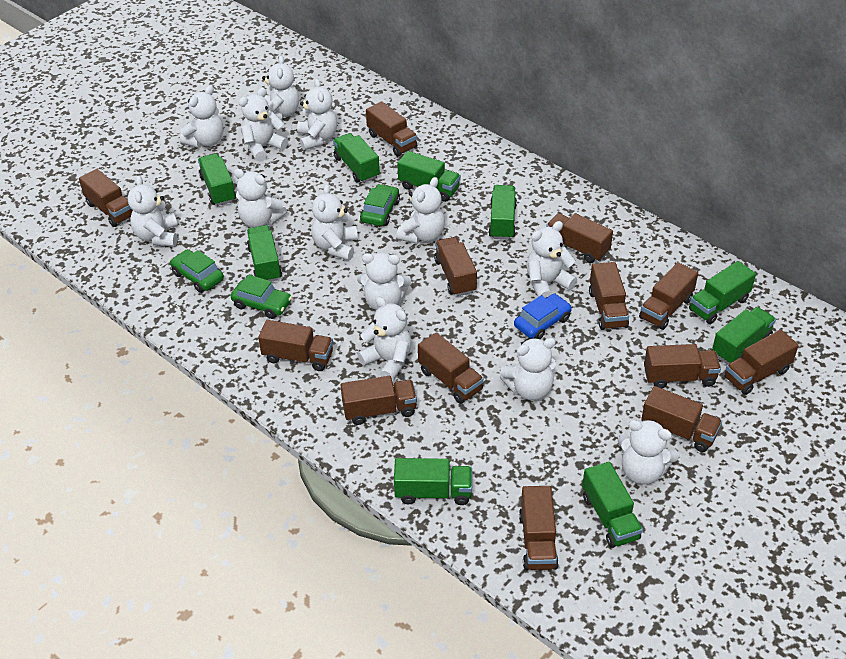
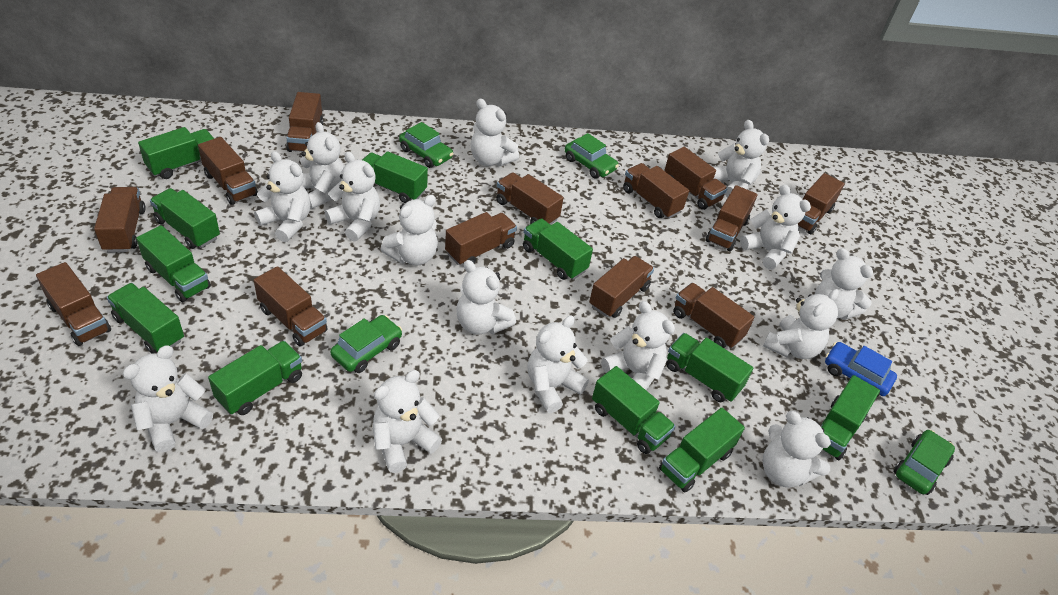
green car: 3 -> 4
green truck: 9 -> 11
white teddy bear: 13 -> 15

